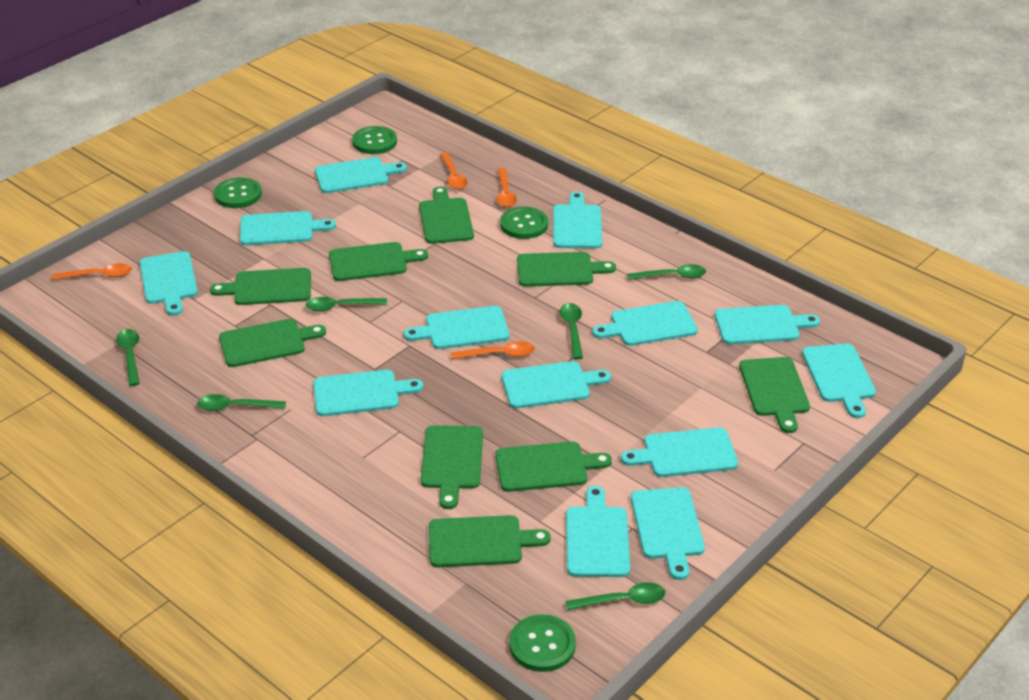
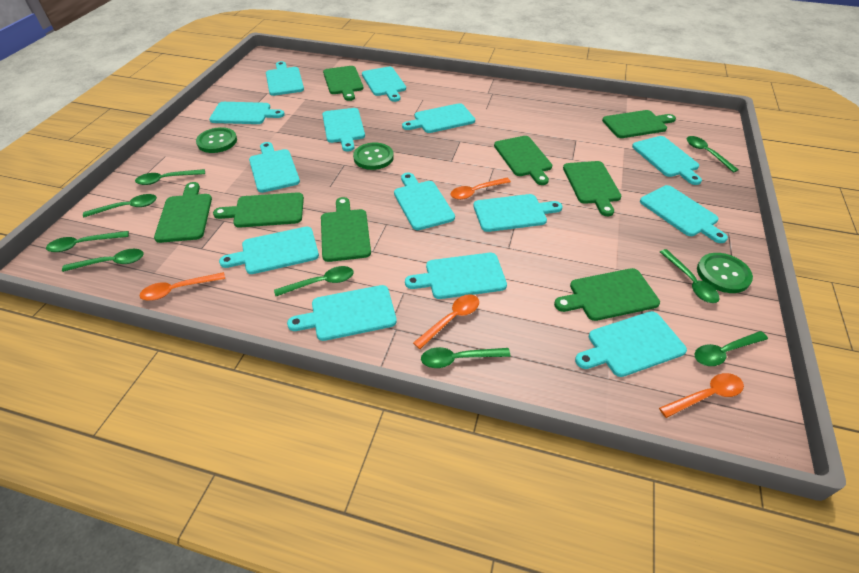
green button: 4 -> 3
green cutting board: 9 -> 8
green spoon: 6 -> 9
turquoise cutting board: 13 -> 14

